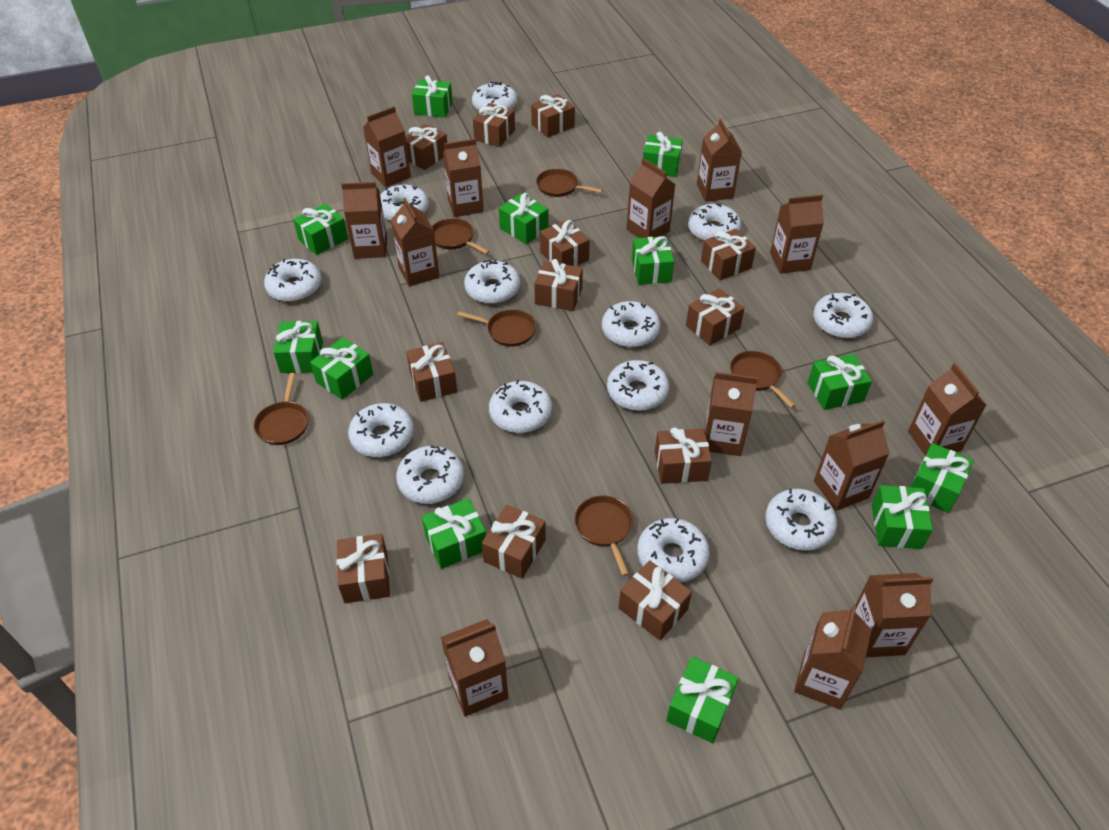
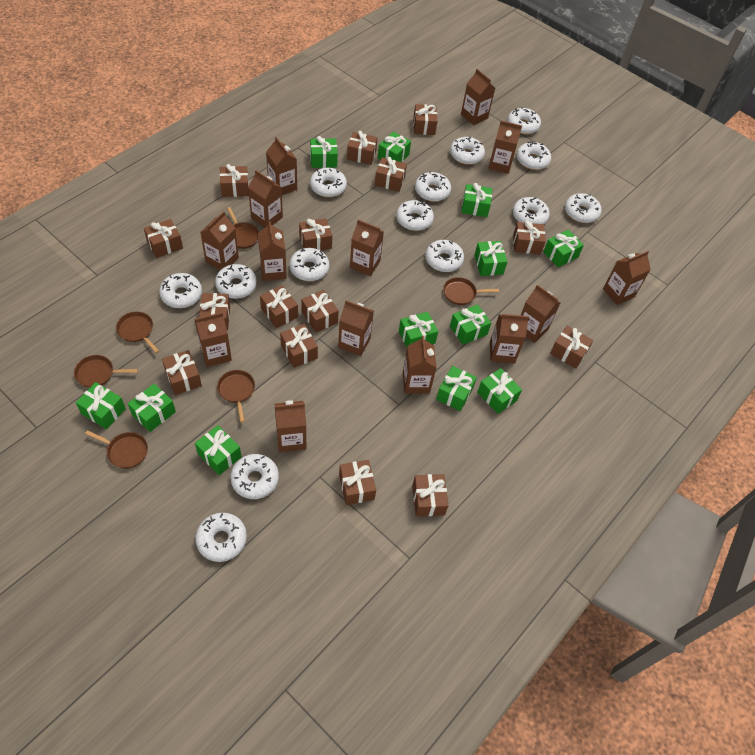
brown carton: 13 -> 14
brown gift: 12 -> 15
white donut: 13 -> 14

